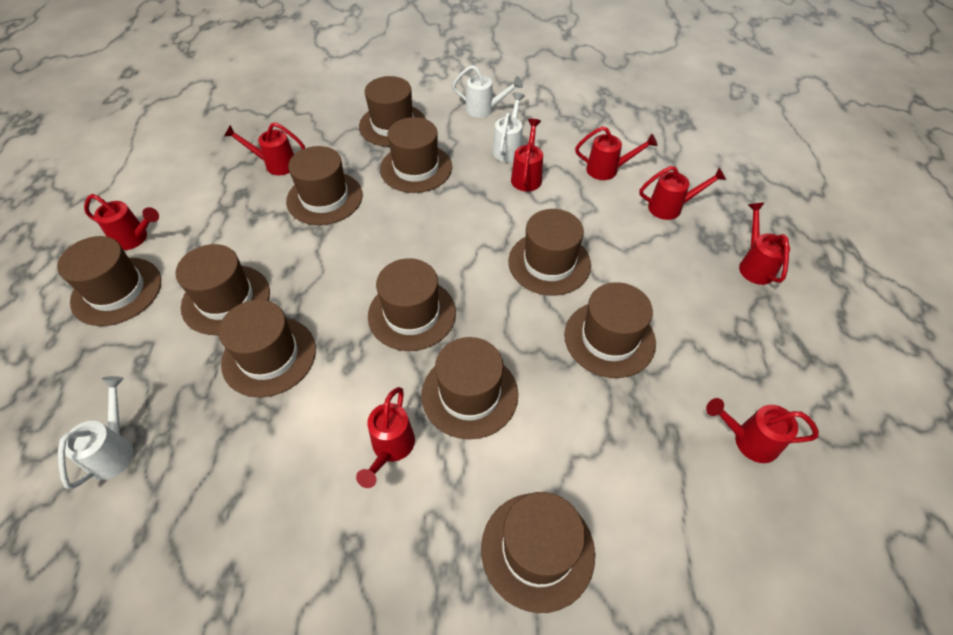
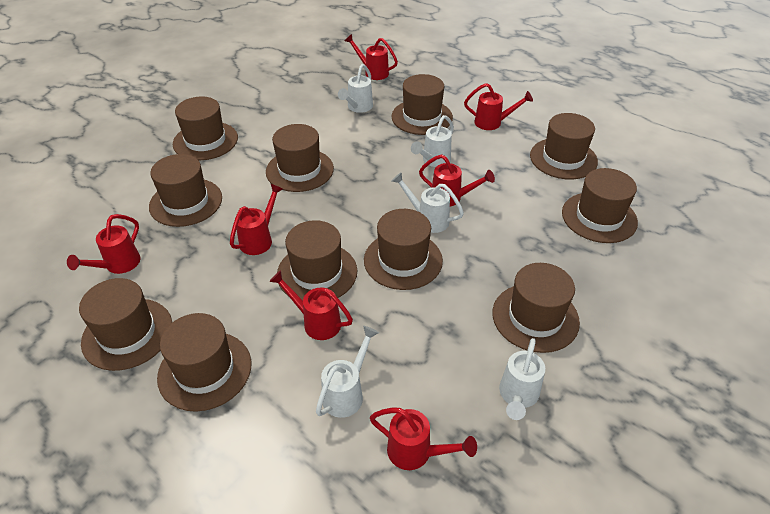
red watering can: 8 -> 7
white watering can: 3 -> 5

